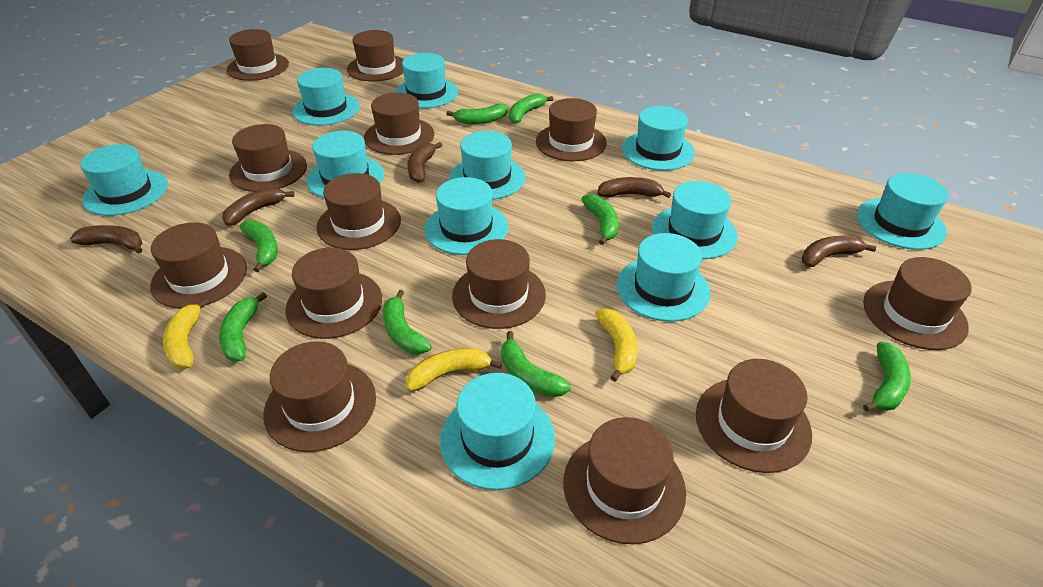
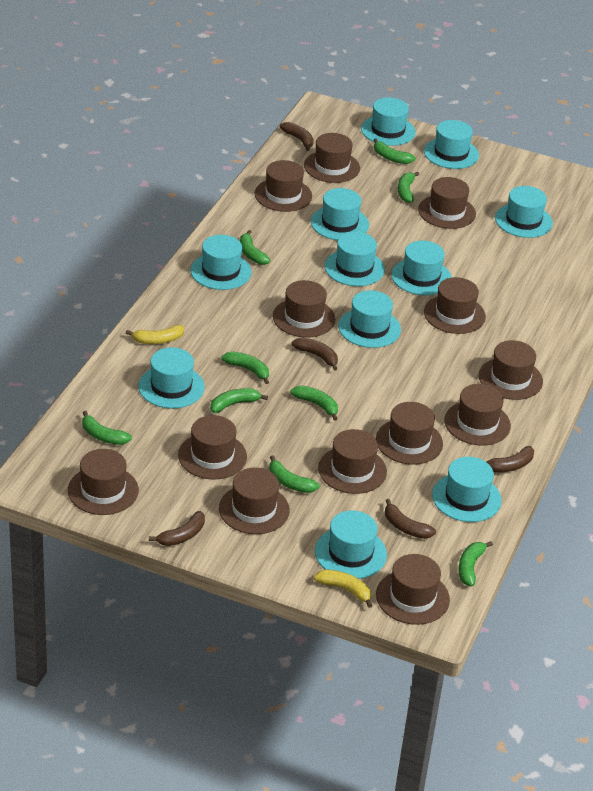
green banana: 8 -> 9
yellow banana: 3 -> 2

